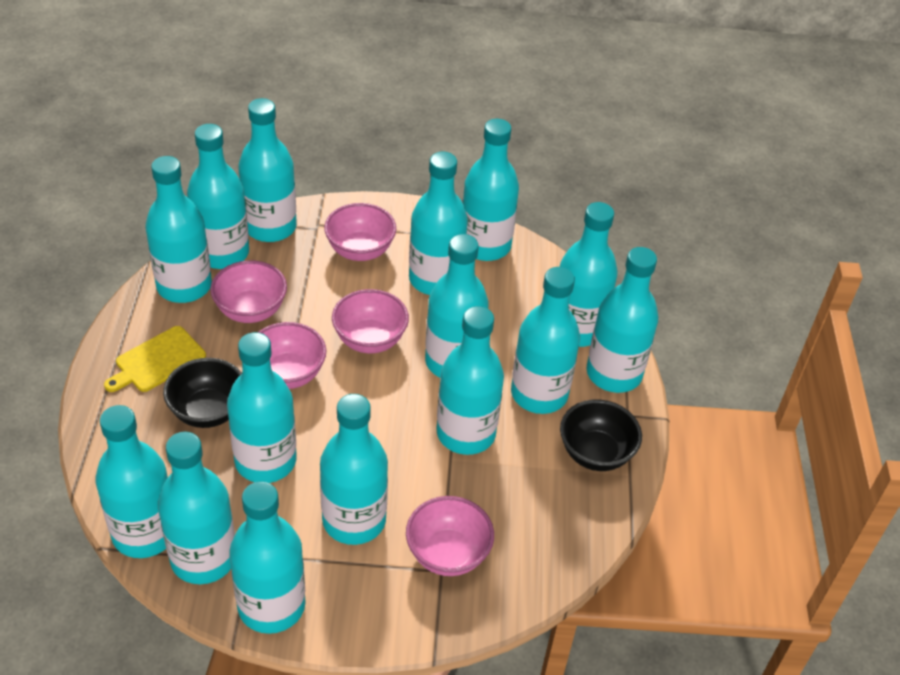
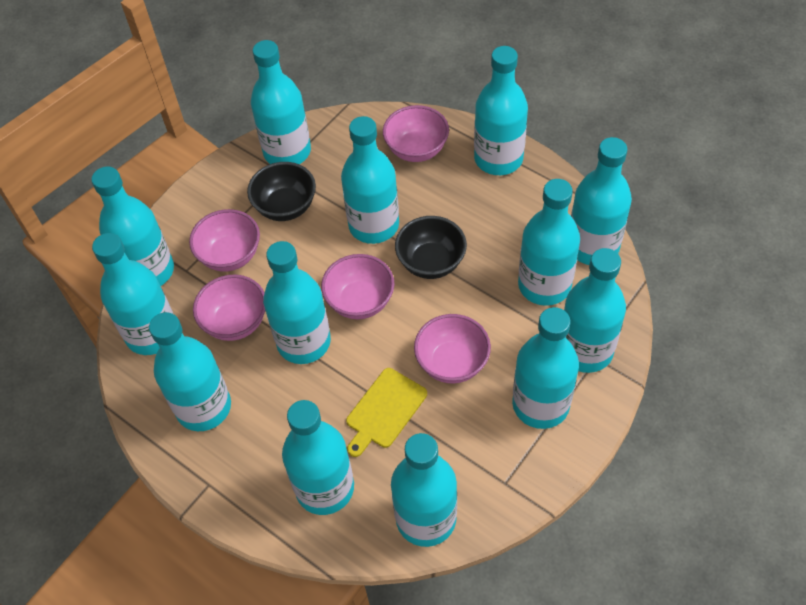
turquoise bottle: 15 -> 13

